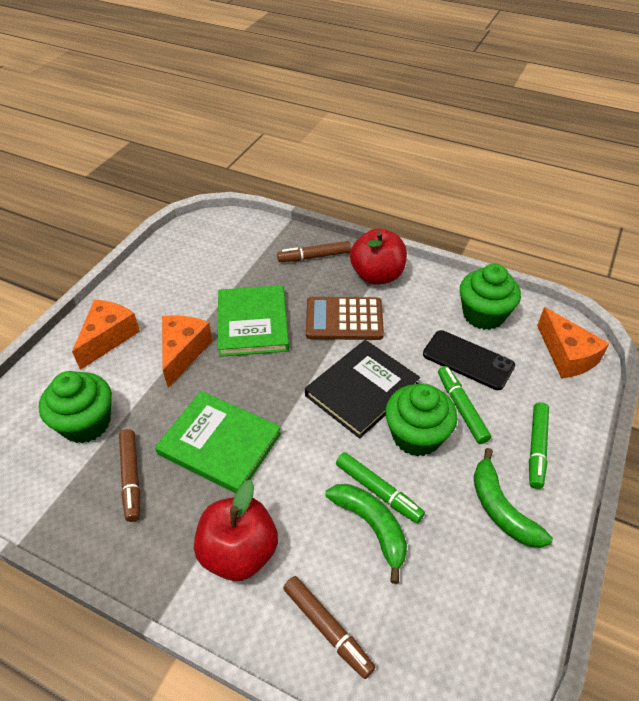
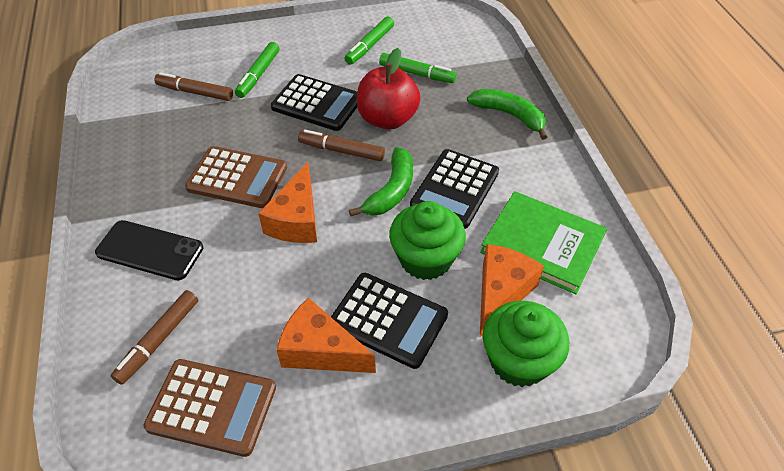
black book: 1 -> 0
black calculator: 0 -> 3
brown calculator: 1 -> 2
green book: 2 -> 1
green cupcake: 3 -> 2
red apple: 2 -> 1

